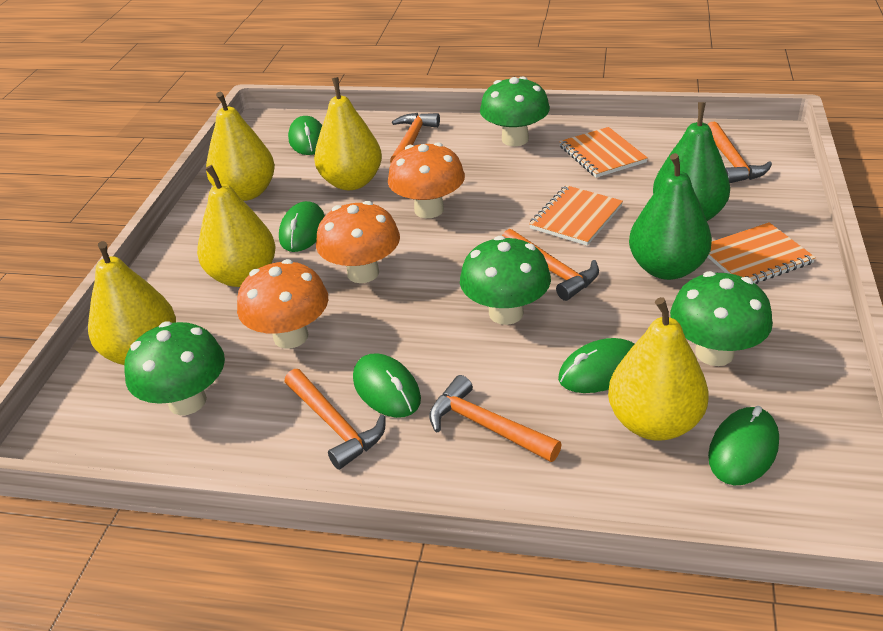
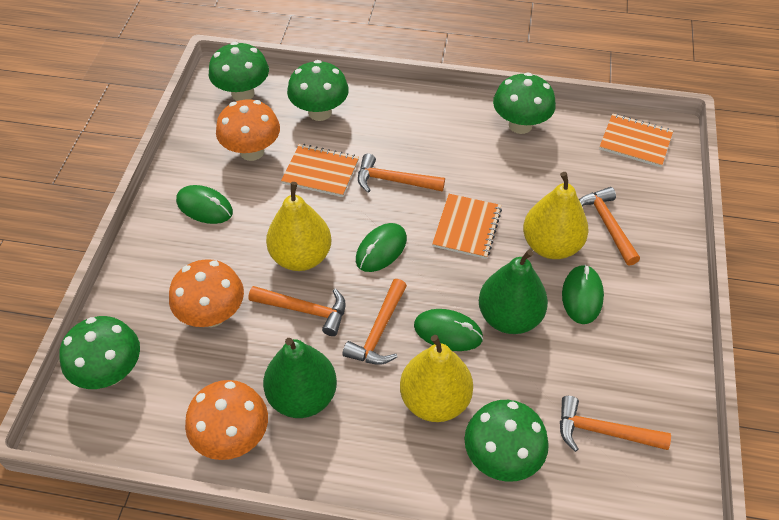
green mouse: 5 -> 4
green mushroom: 4 -> 5
yellow pear: 5 -> 3

